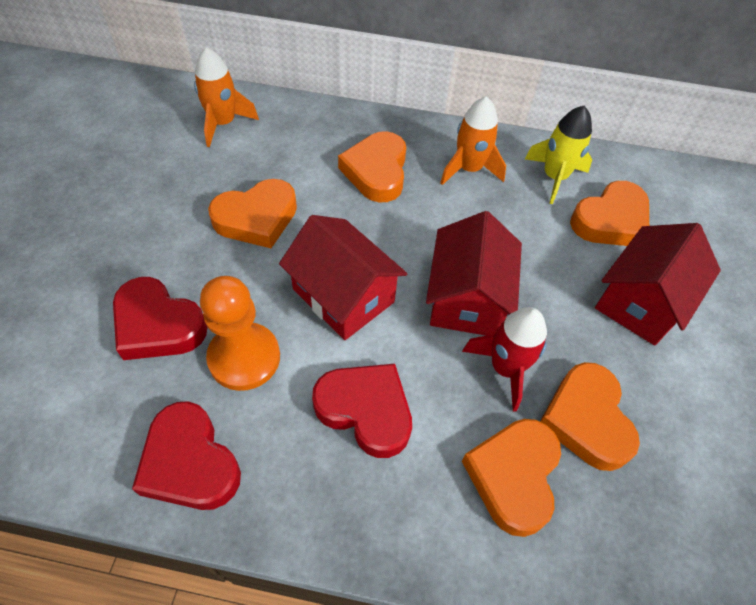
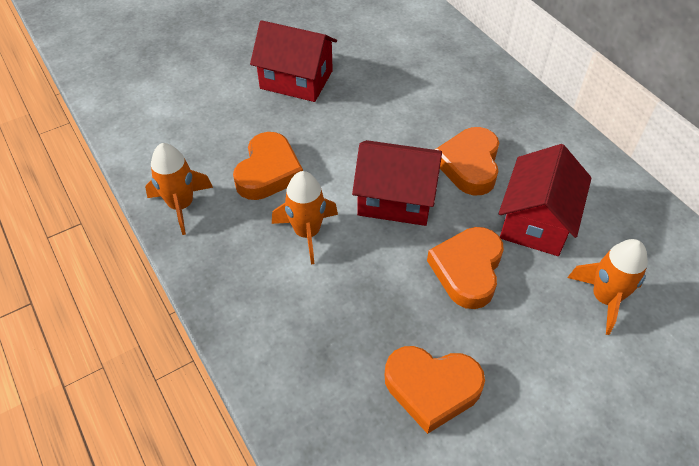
orange heart: 5 -> 4
orange pawn: 1 -> 0
orange rocket: 2 -> 3
red heart: 3 -> 0
red rocket: 1 -> 0
yellow rocket: 1 -> 0

